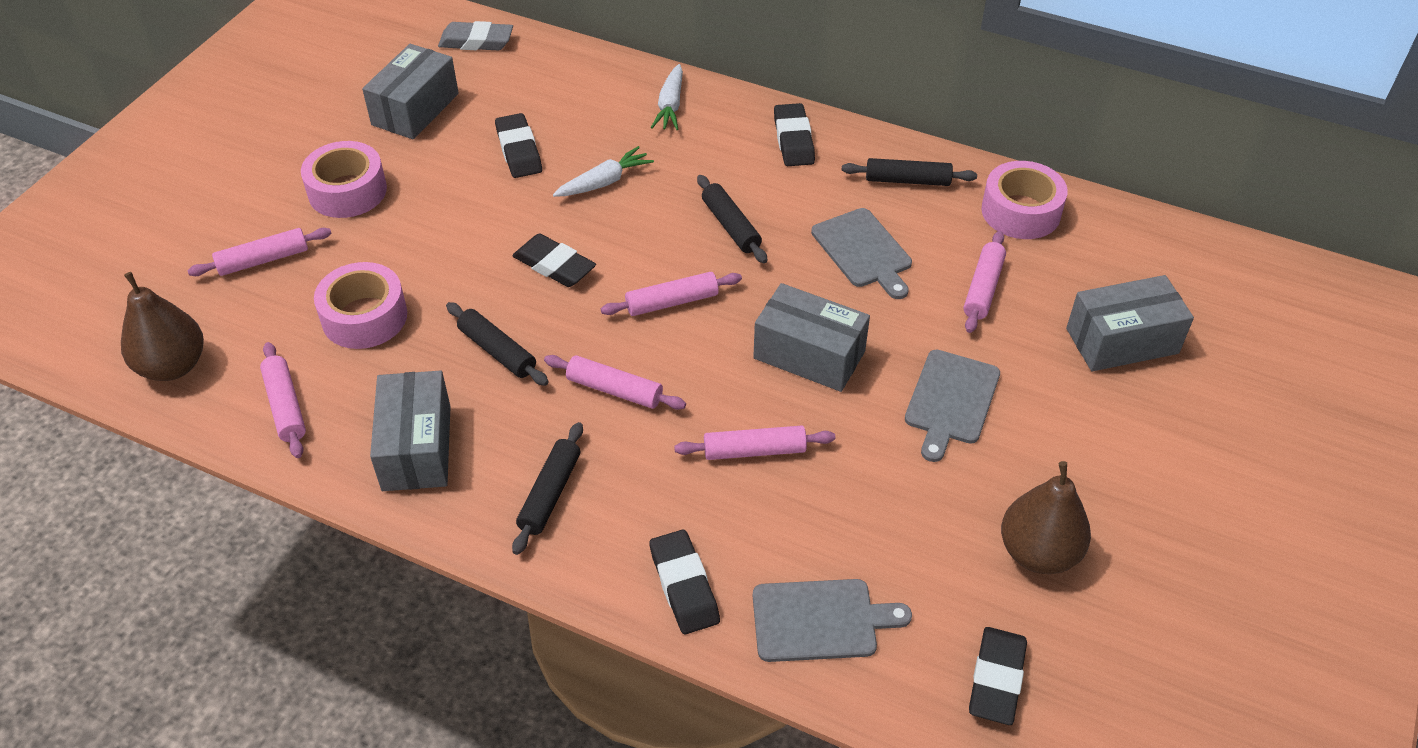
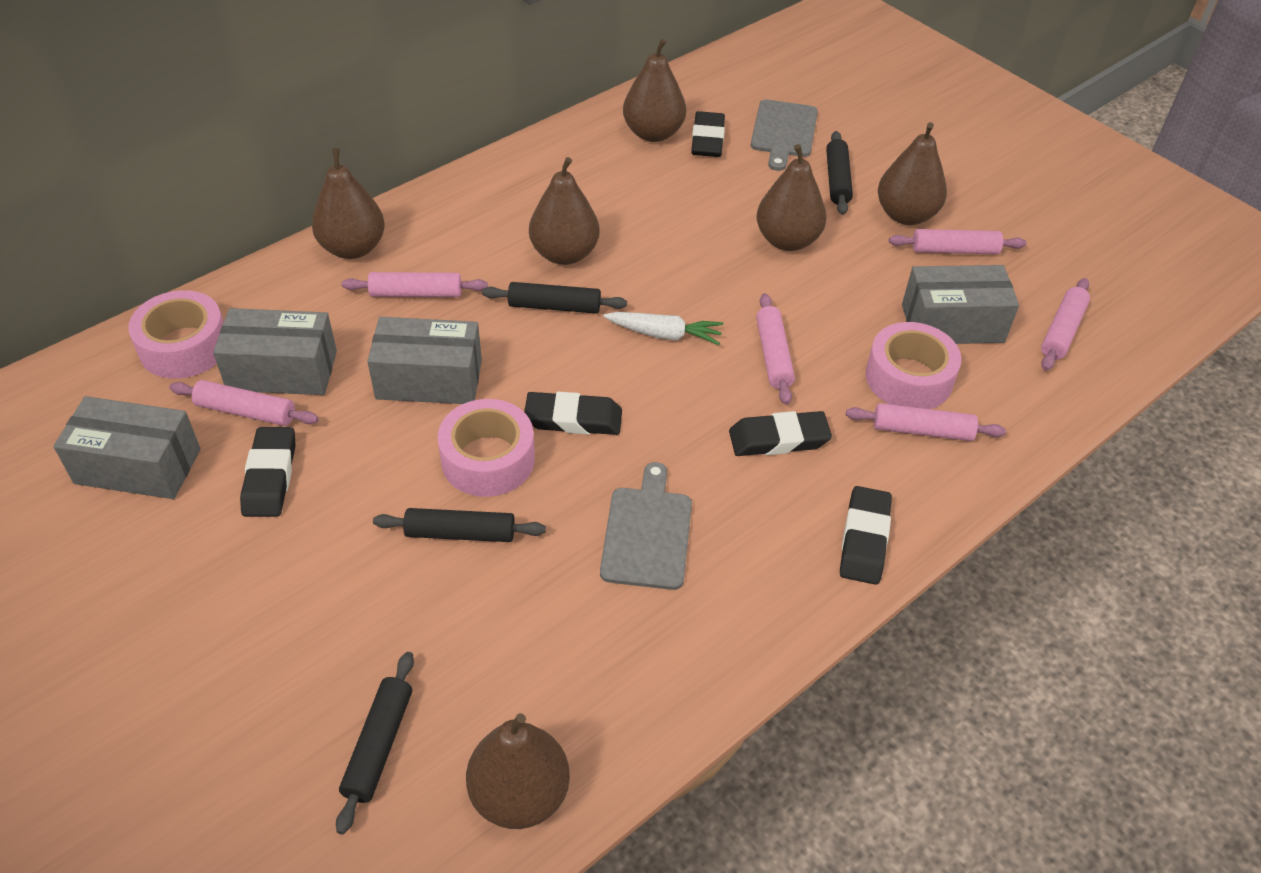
brown pear: 2 -> 6
grey cutting board: 3 -> 2
grey eraser: 1 -> 0
white carrot: 2 -> 1

